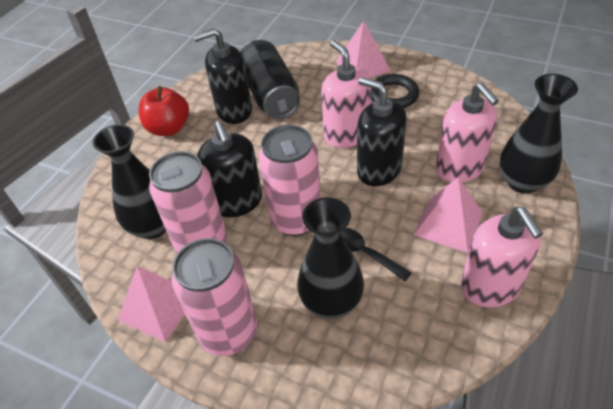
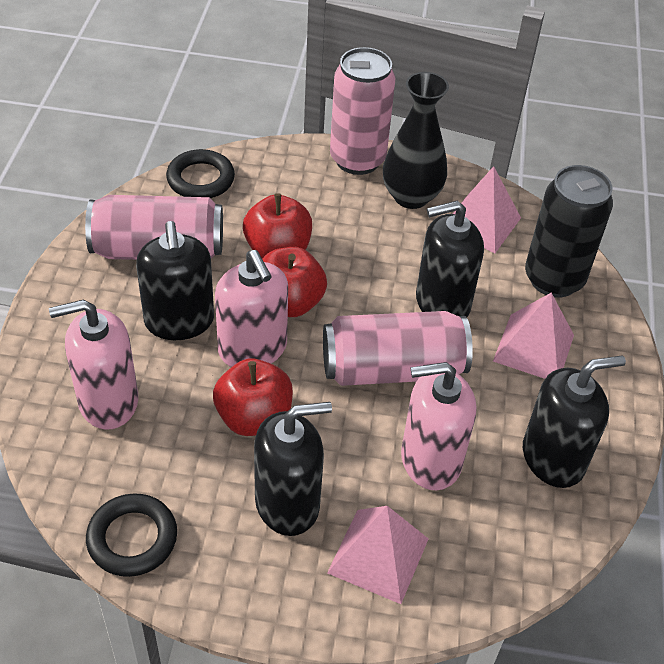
black ring: 1 -> 2
black soap dispenser: 3 -> 4
black spoon: 1 -> 0
black vase: 3 -> 1
red apple: 1 -> 3

